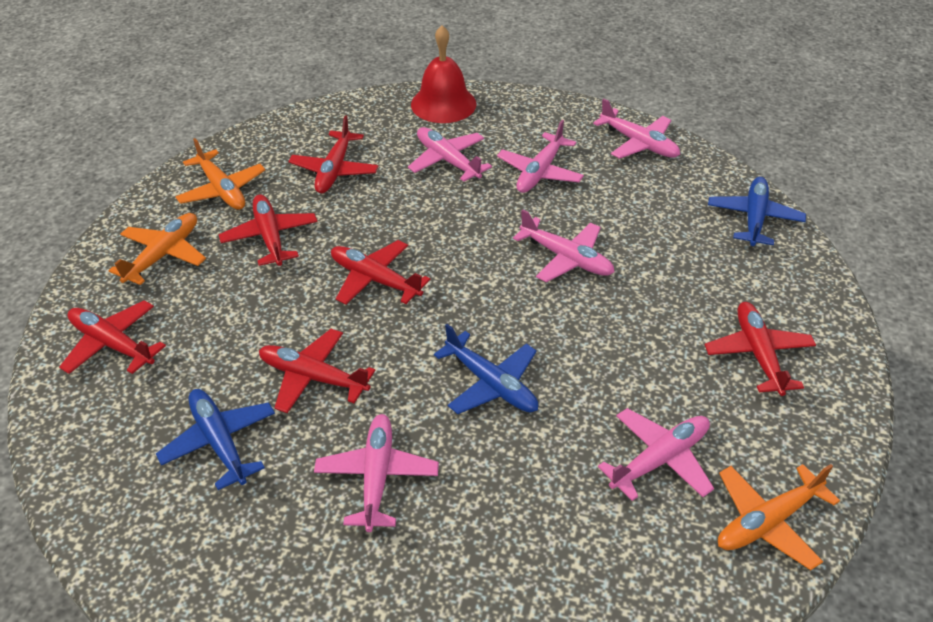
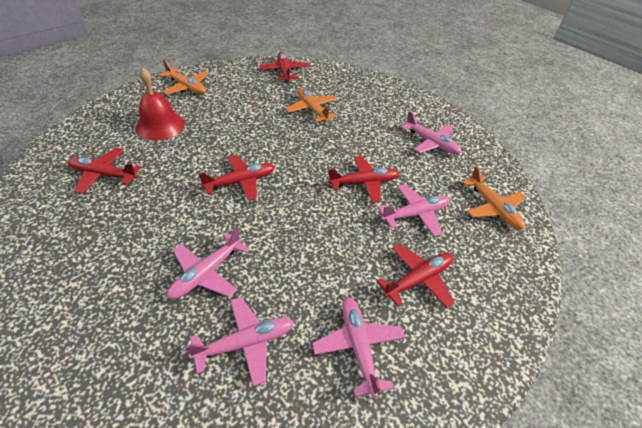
blue plane: 3 -> 0
pink plane: 6 -> 5
red plane: 6 -> 5

